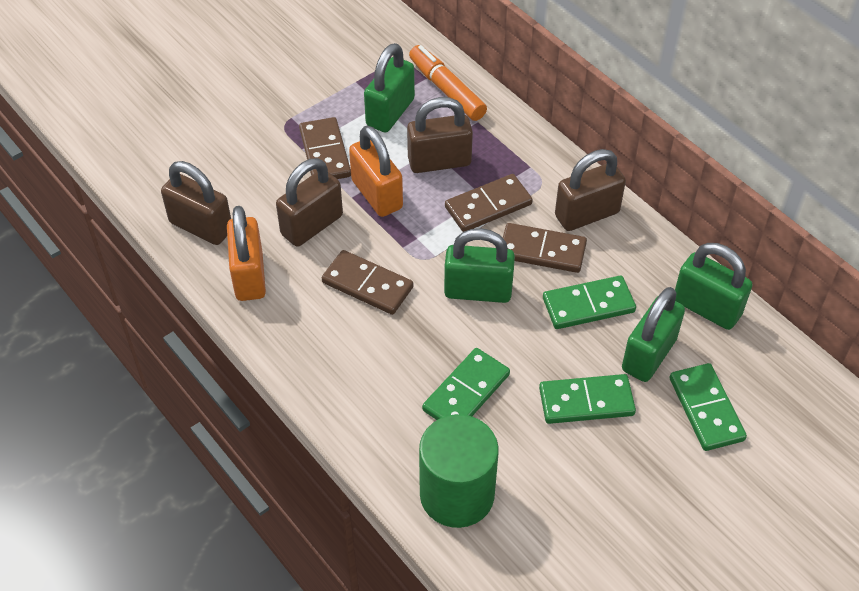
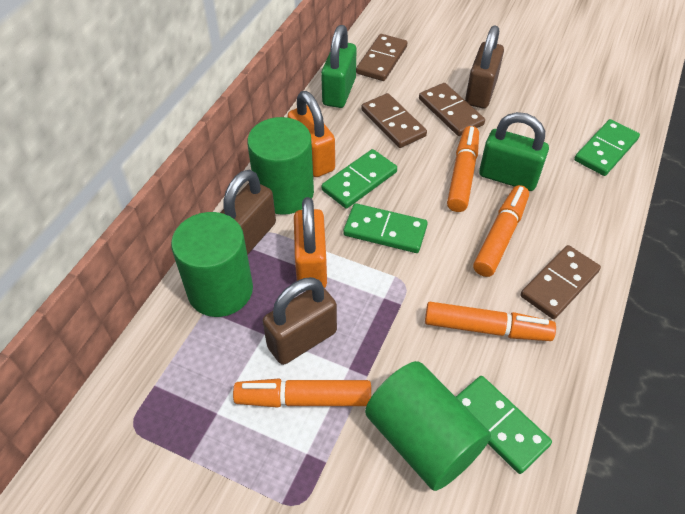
brown padlock: 4 -> 3
green cylinder: 1 -> 3
green padlock: 4 -> 2
orange marker: 1 -> 4

